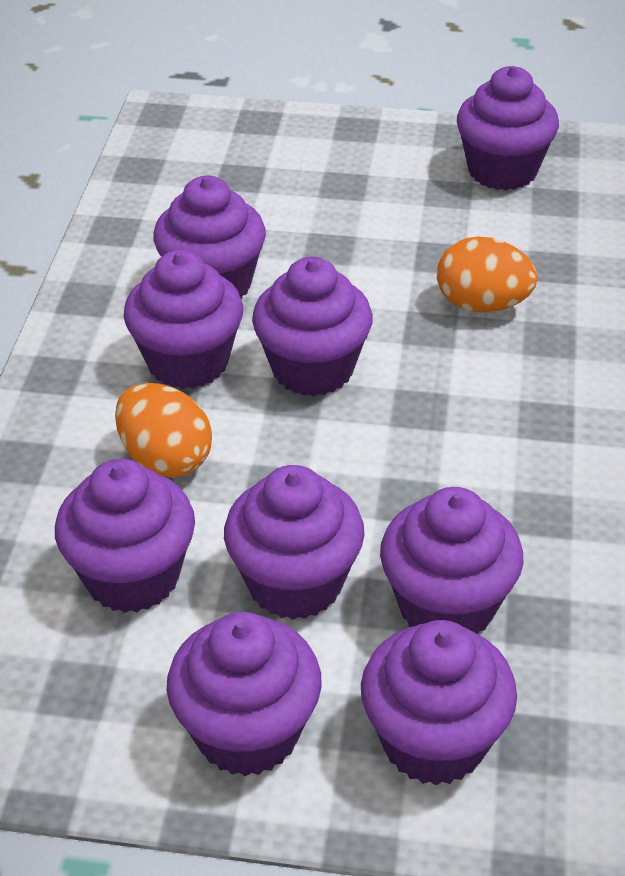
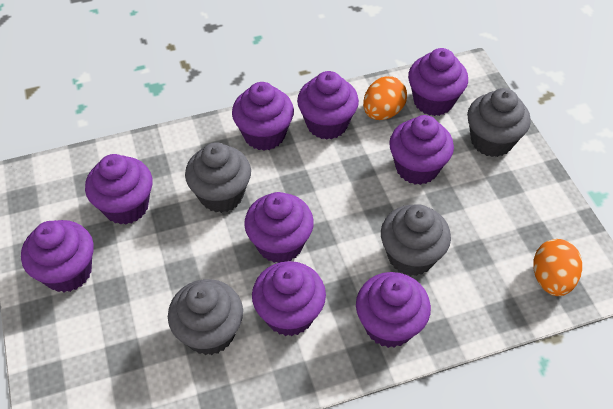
grey cupcake: 0 -> 4

